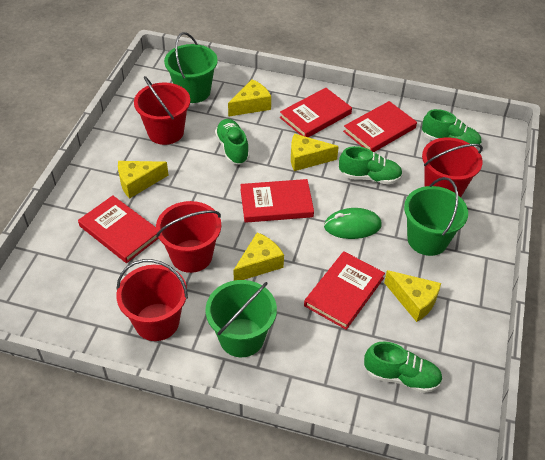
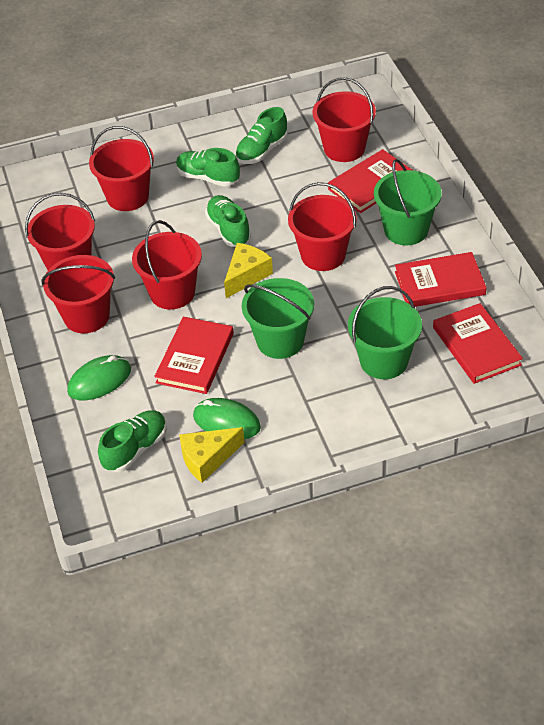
green mouse: 1 -> 2
red book: 5 -> 4
red bucket: 4 -> 6
yellow cheese: 5 -> 2

